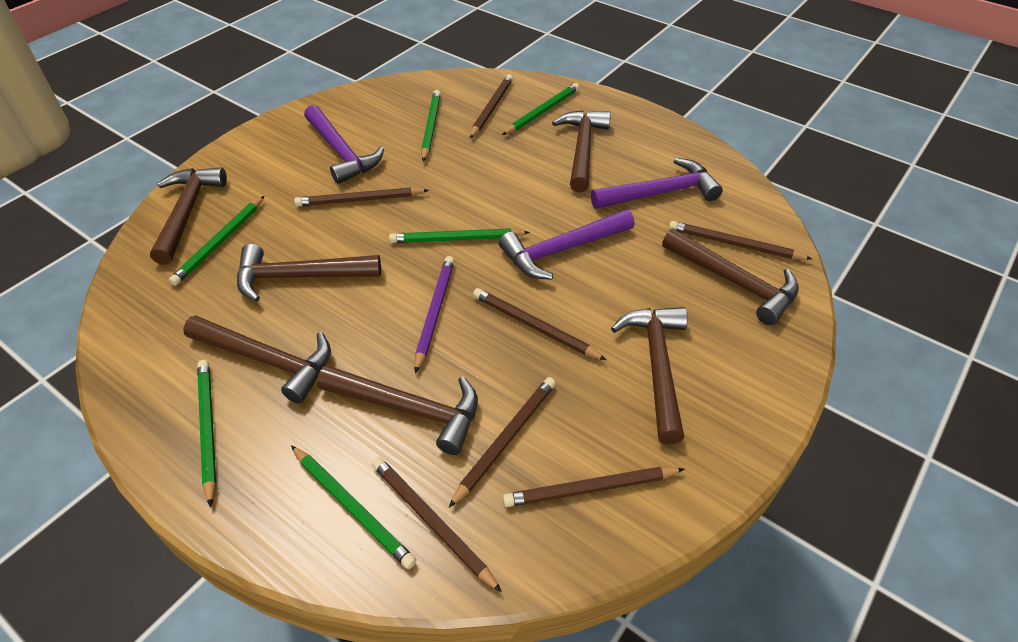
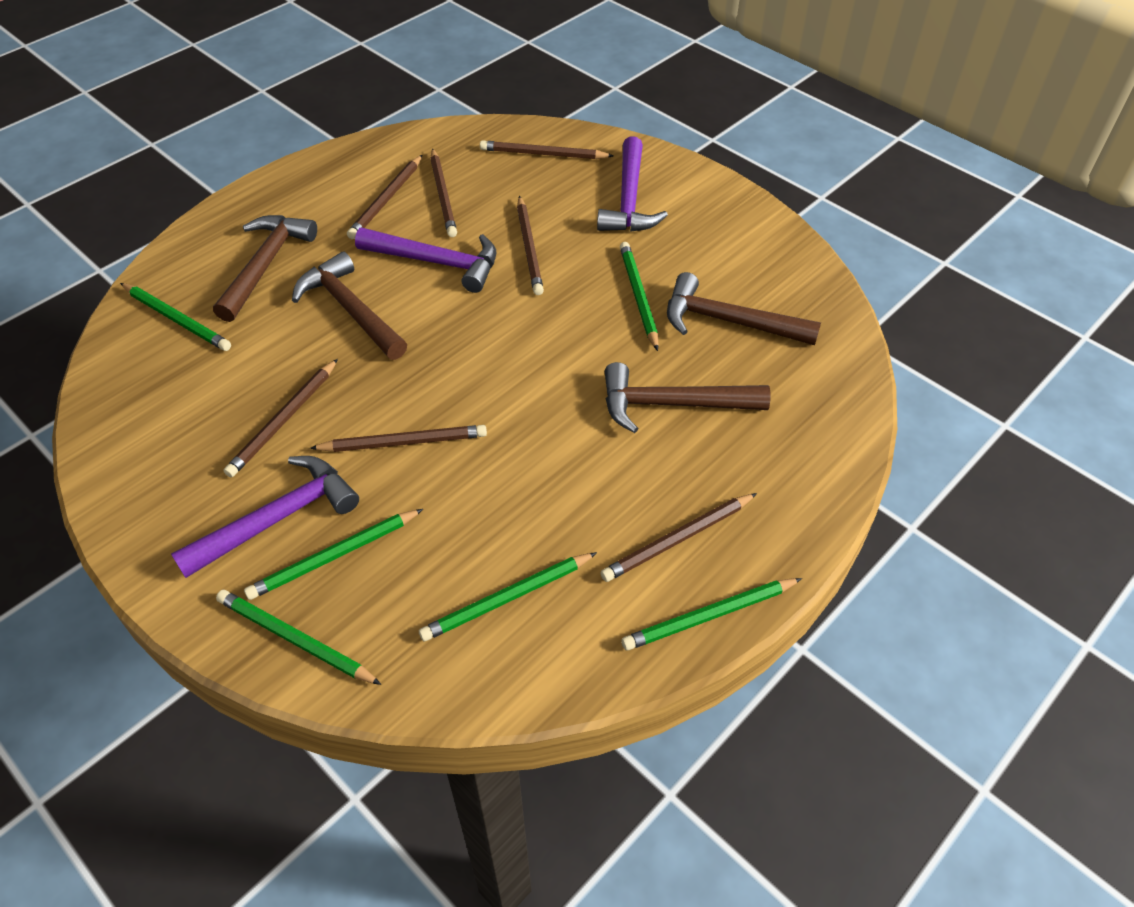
brown hammer: 7 -> 4
purple pencil: 1 -> 0

